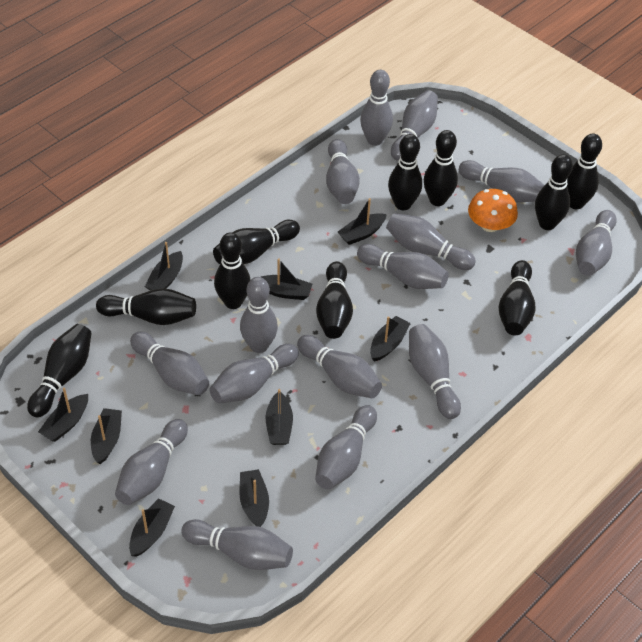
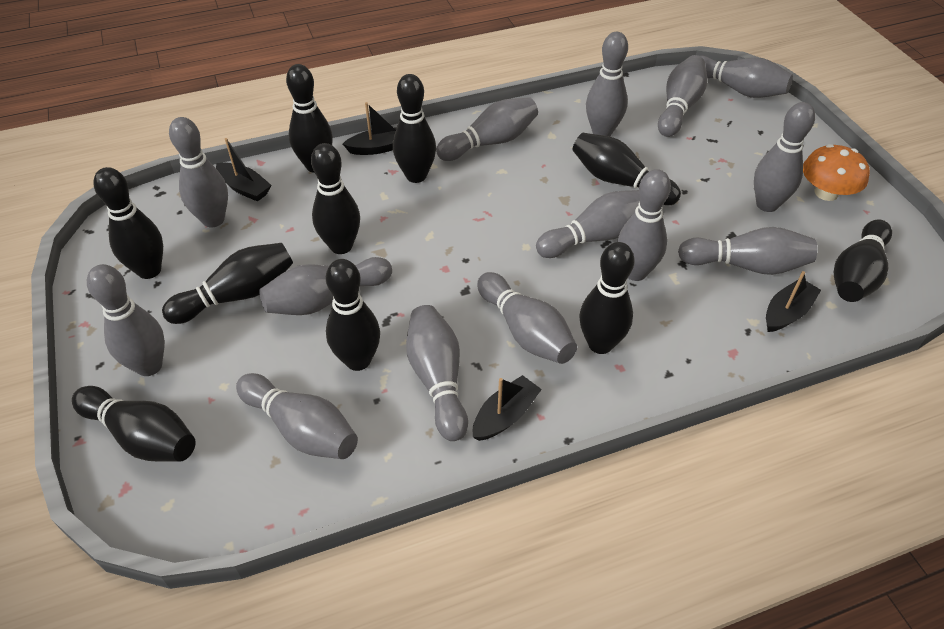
black boat: 9 -> 4
grey bowling pin: 15 -> 14

